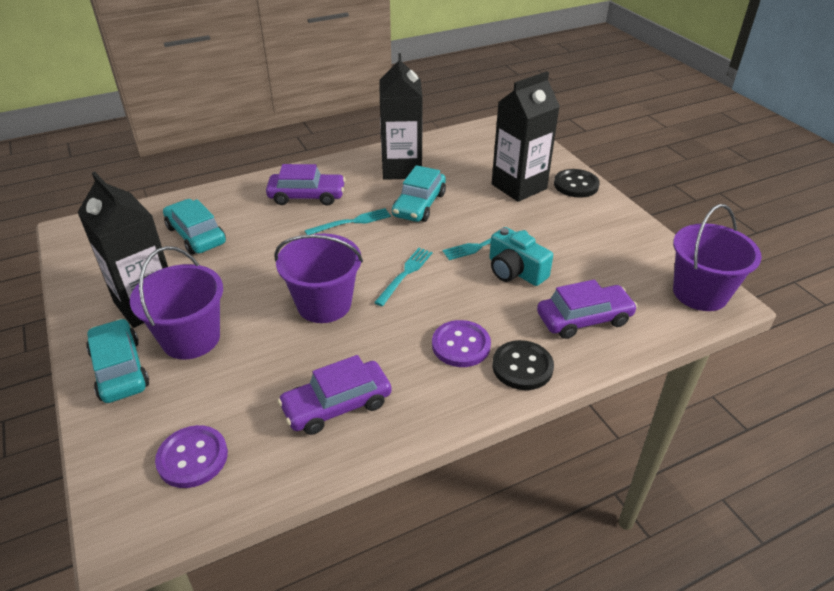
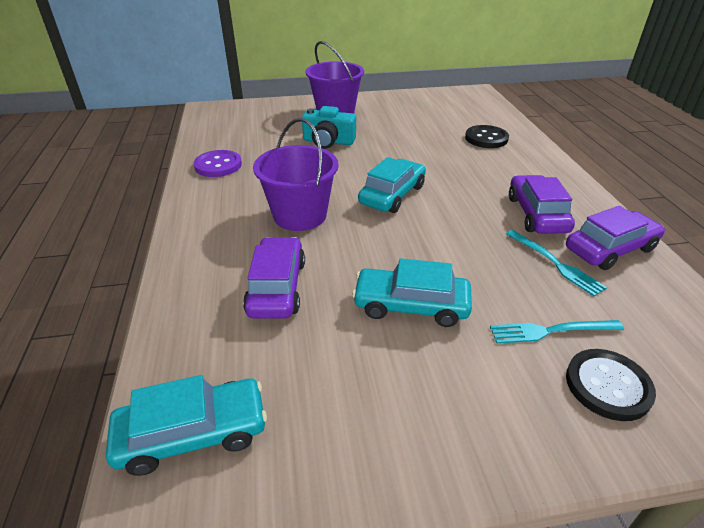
black carton: 3 -> 0
purple bucket: 3 -> 2
purple button: 2 -> 1
turquoise fork: 3 -> 2

